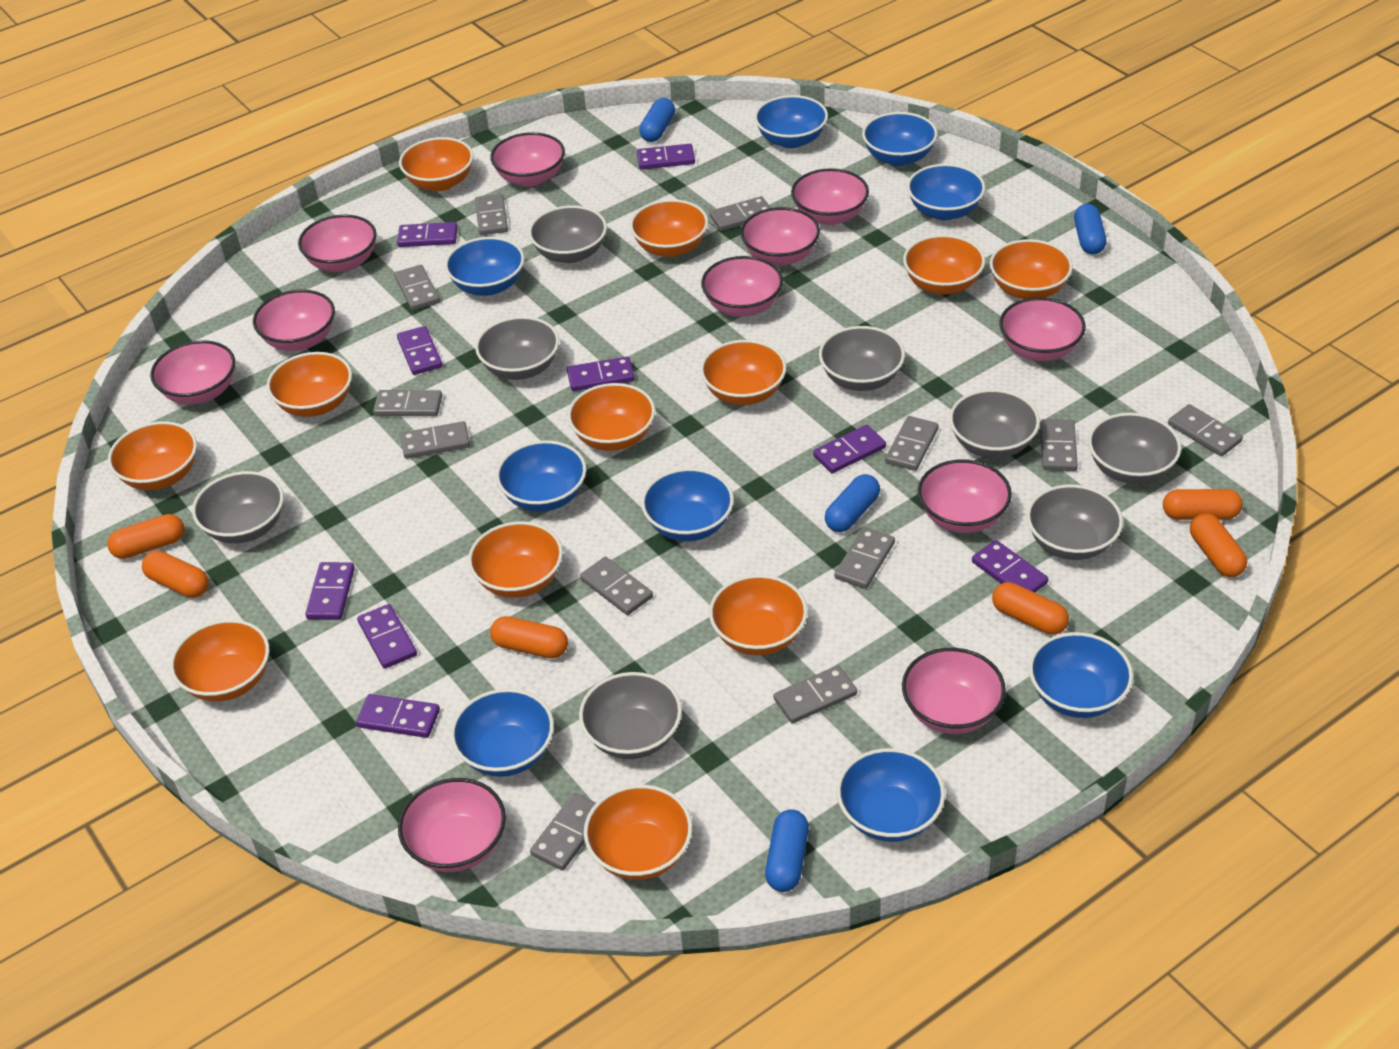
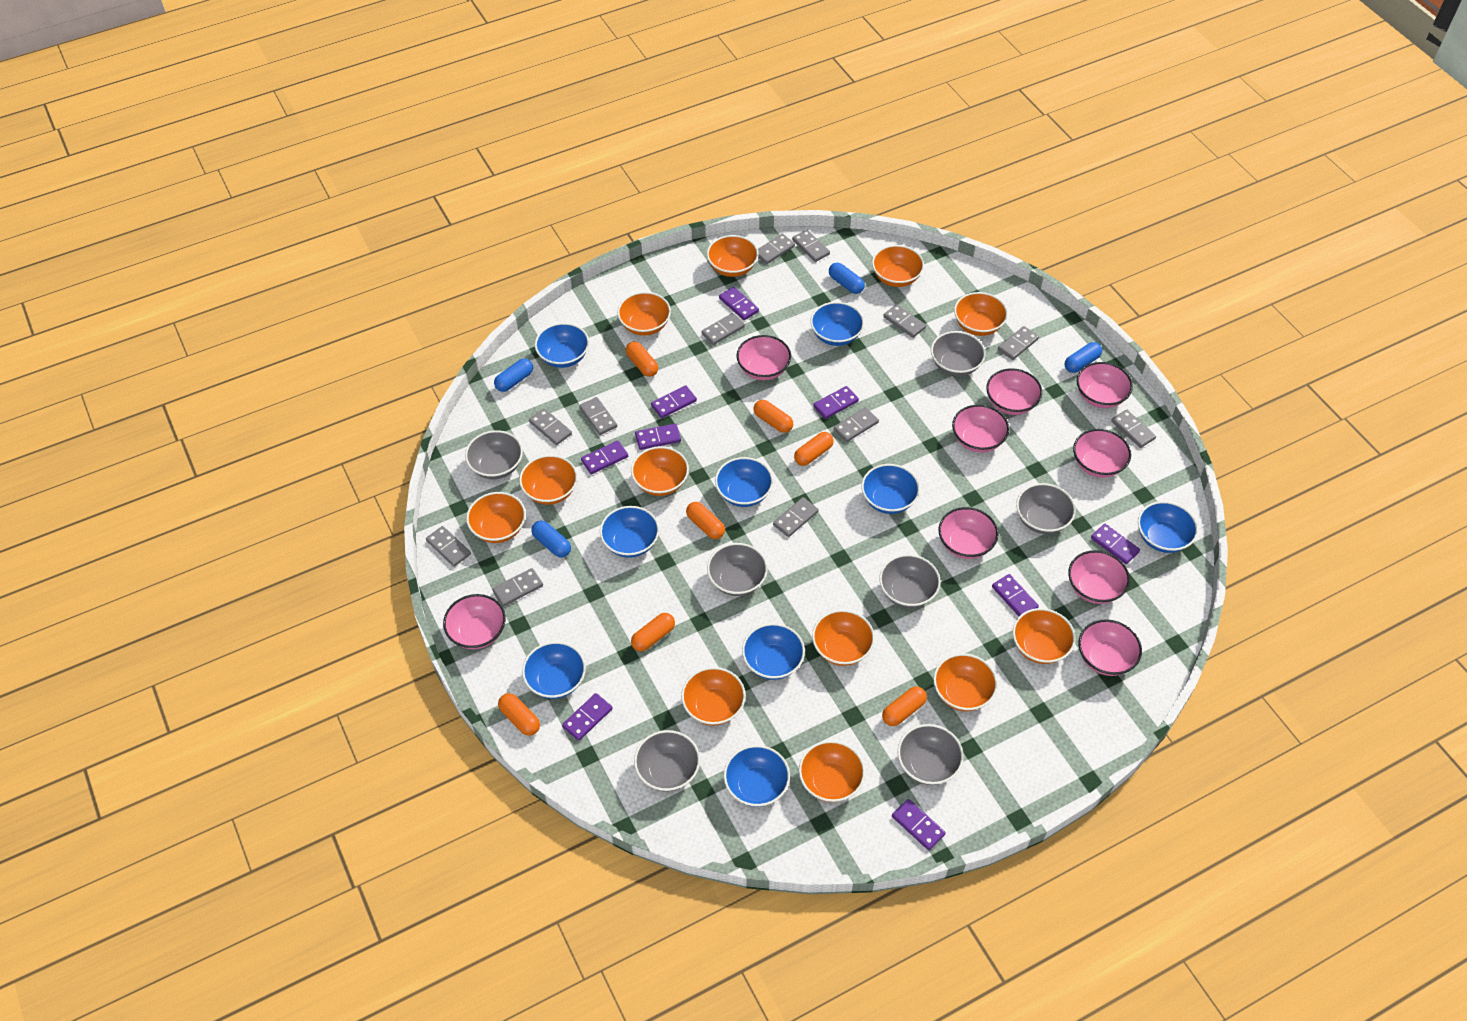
grey bowl: 8 -> 7
orange capsule: 6 -> 7
pink bowl: 11 -> 9

